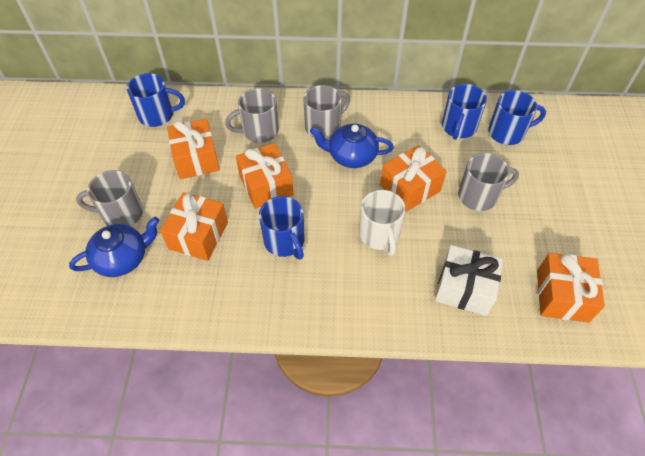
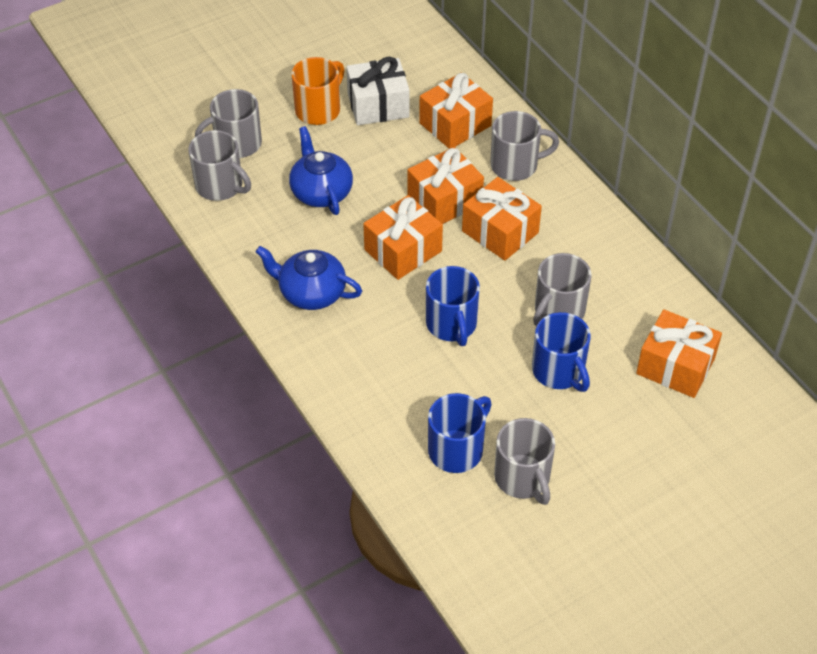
blue mug: 4 -> 3
grey mug: 4 -> 5
orange mug: 0 -> 1
white mug: 1 -> 0

